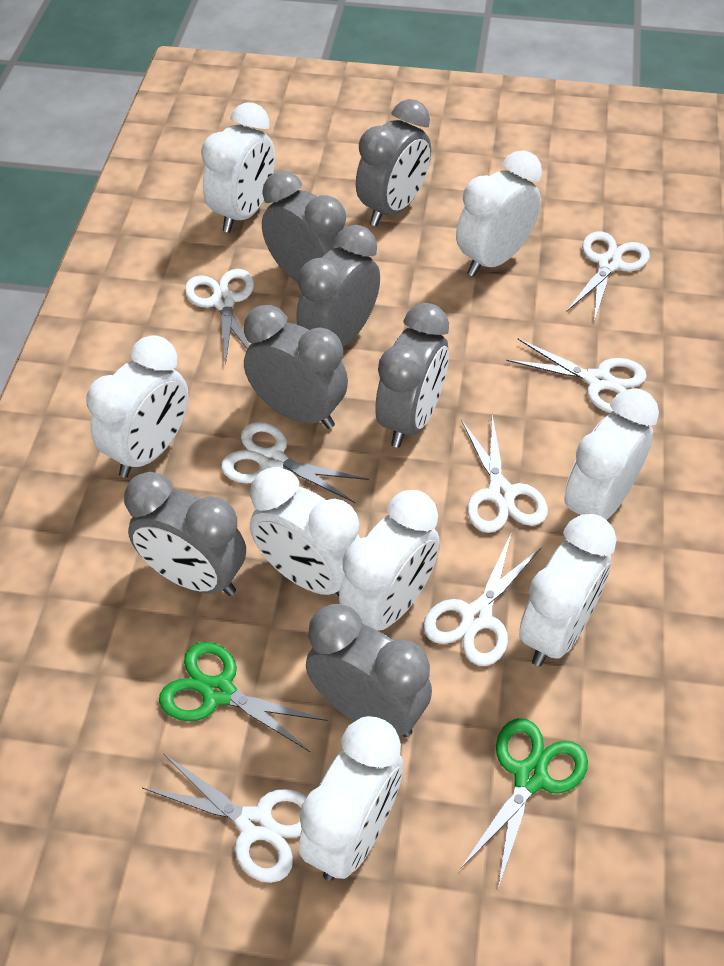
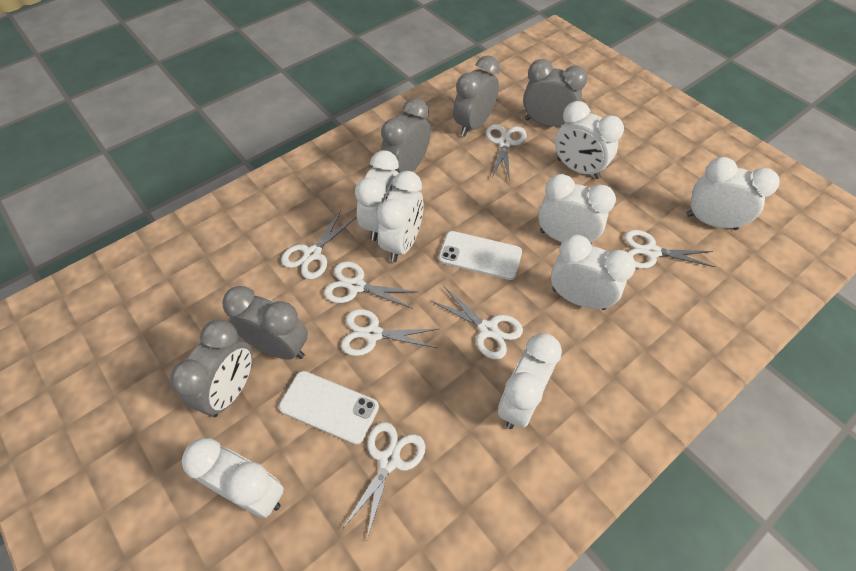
green scissors: 2 -> 0
grey clock: 7 -> 5
white phone: 0 -> 2

